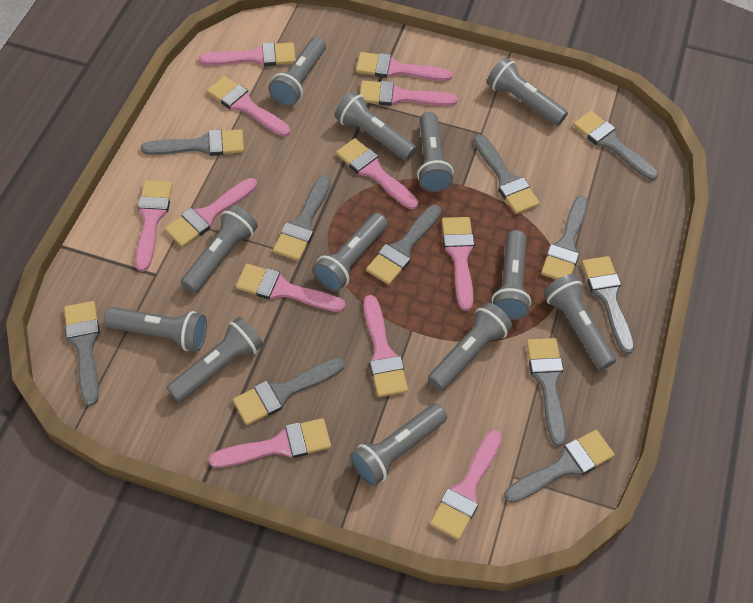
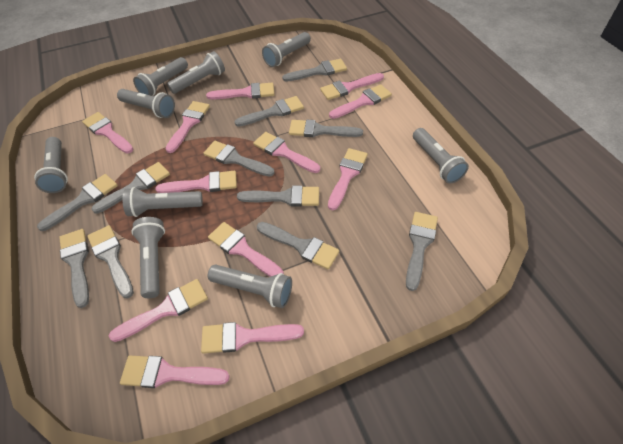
grey flashlight: 12 -> 9

